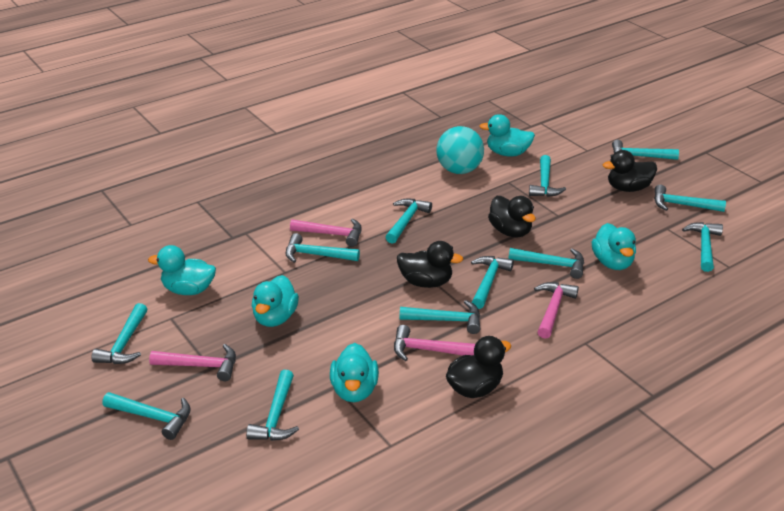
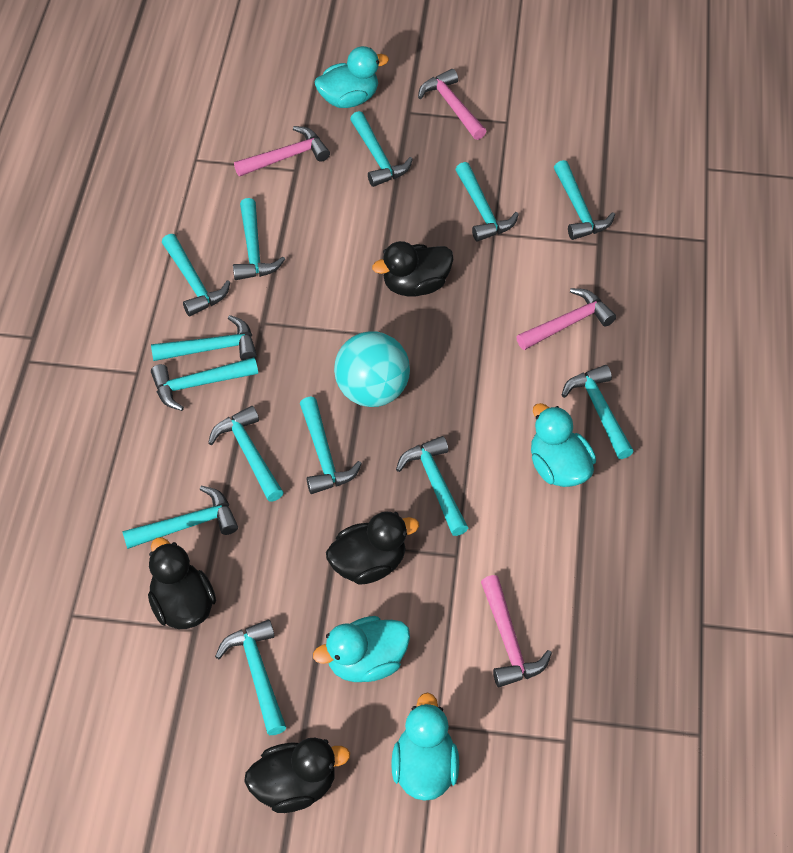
turquoise duck: 5 -> 4
turquoise hammer: 12 -> 13

